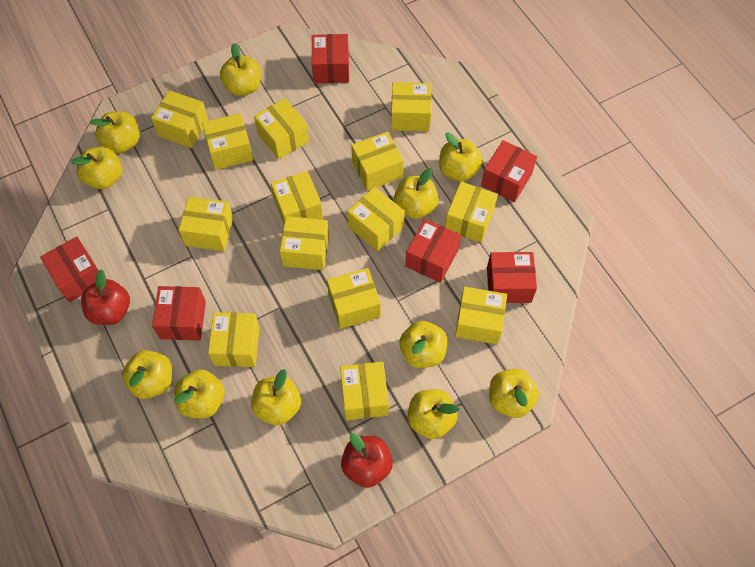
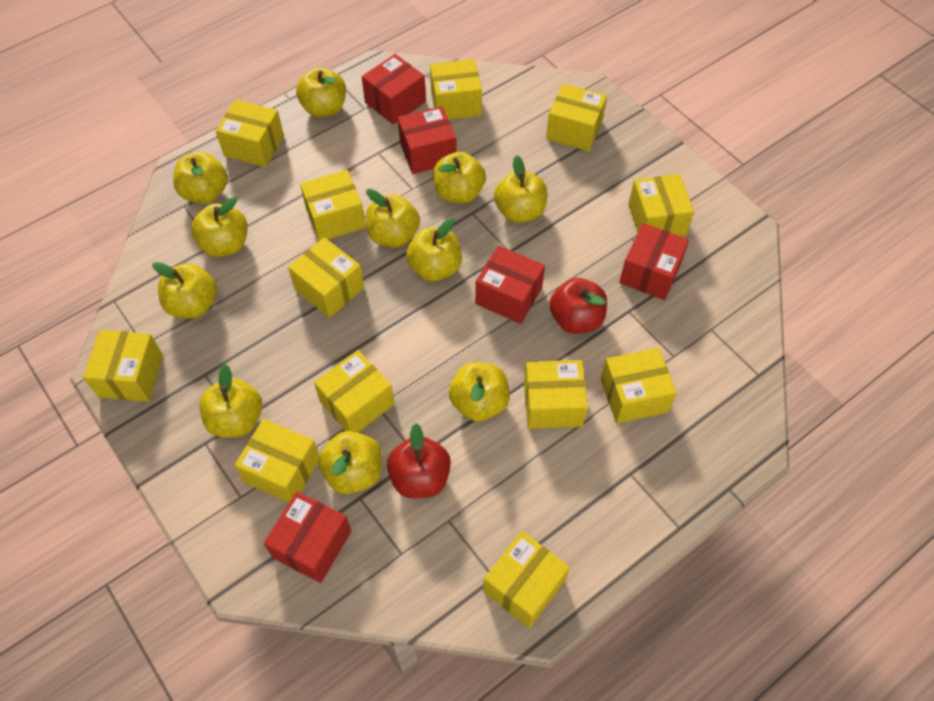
red box: 6 -> 5
yellow box: 14 -> 12

